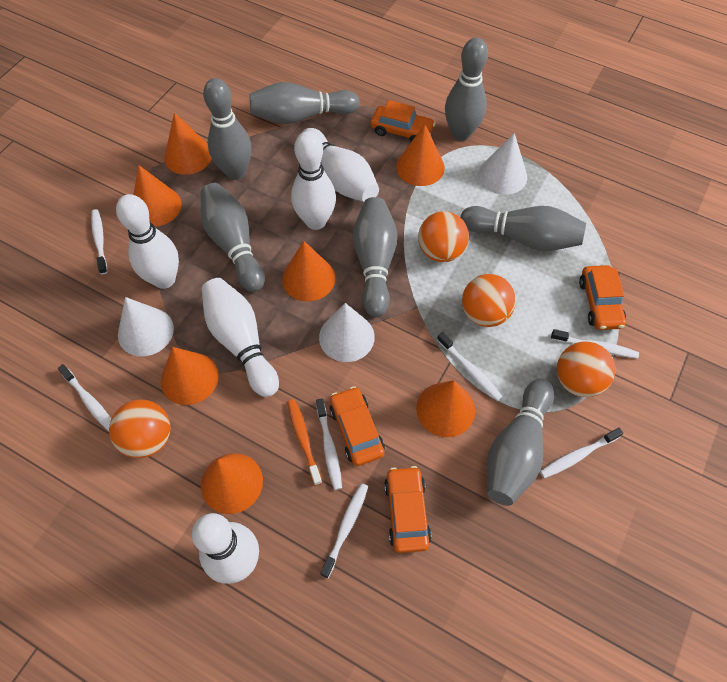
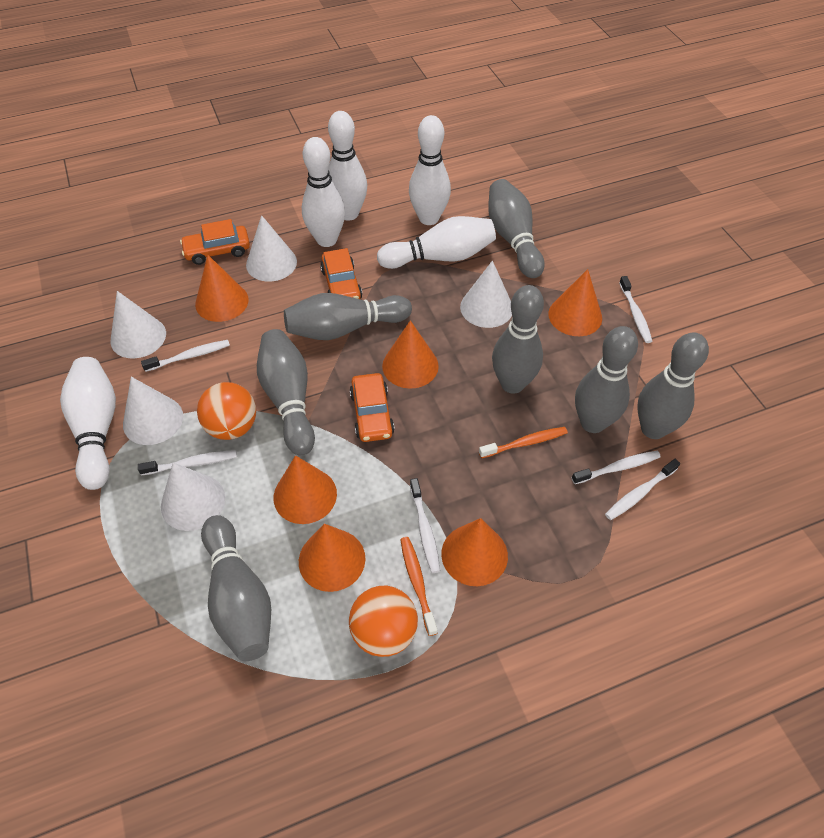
orange ball: 4 -> 2
orange car: 4 -> 3
orange cone: 7 -> 6
orange toothbrush: 1 -> 2
white cone: 3 -> 5
white toothbrush: 7 -> 6

